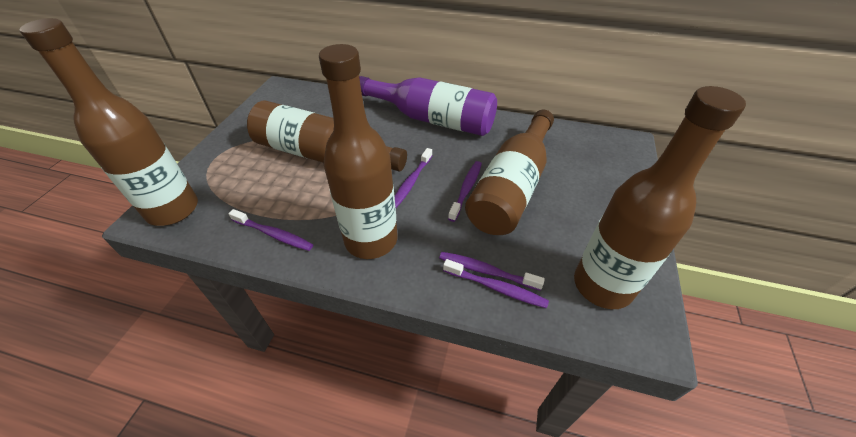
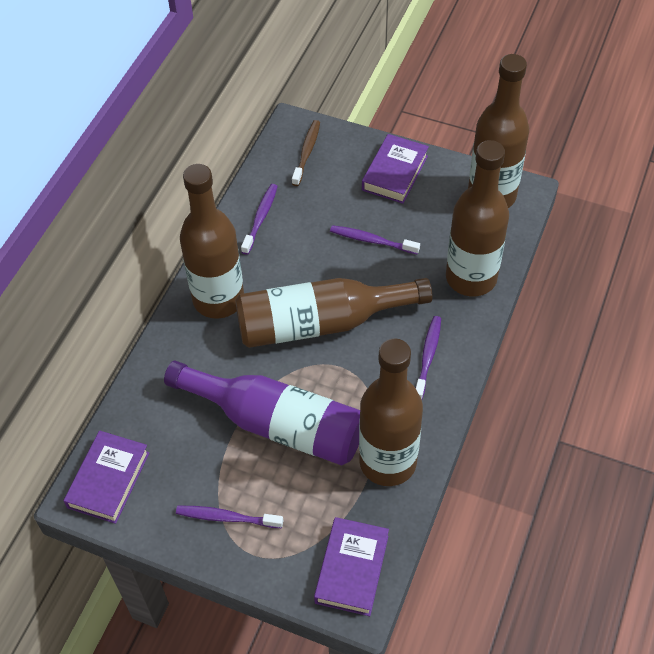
brown toothbrush: 0 -> 1
purple book: 0 -> 3
purple toothbrush: 5 -> 4

